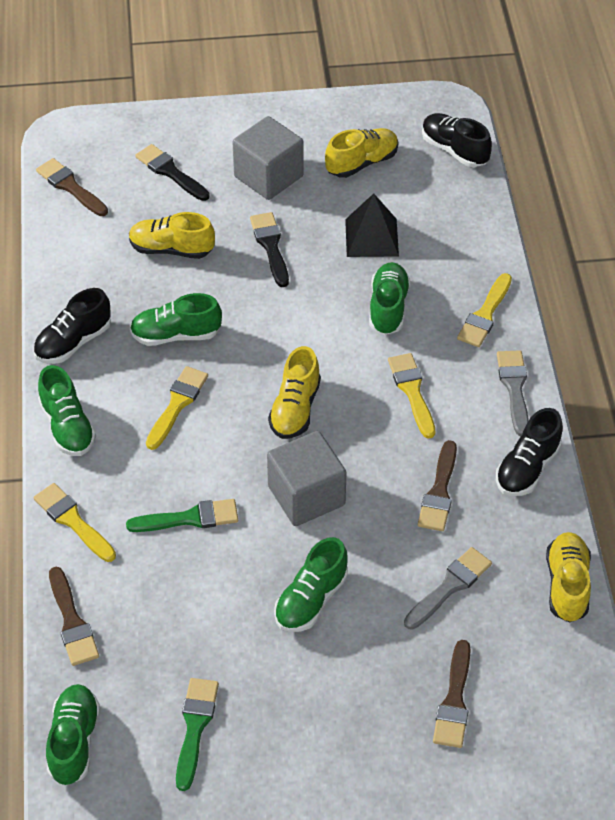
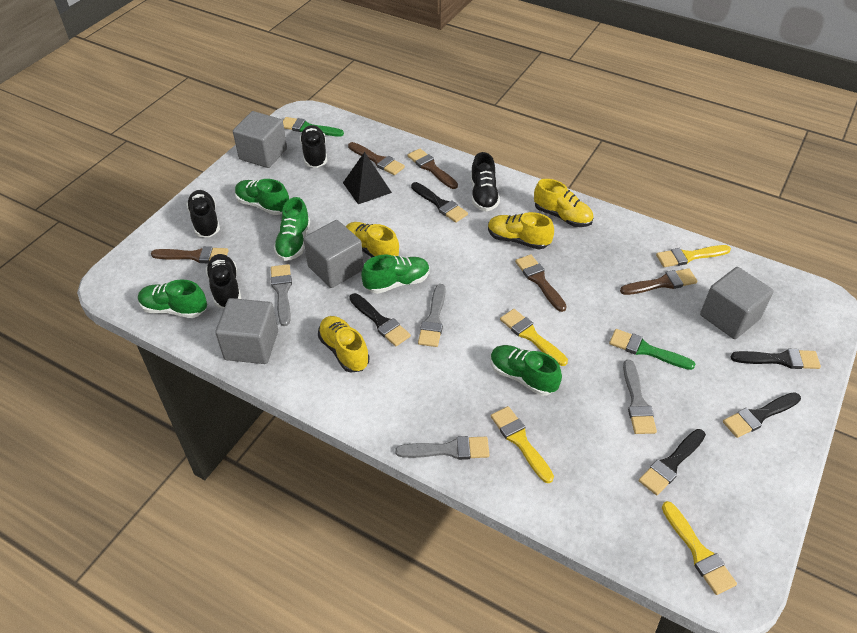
black brush: 2 -> 5
black shoe: 3 -> 4
brown brush: 4 -> 5
grey brush: 2 -> 4
grey cube: 2 -> 4

